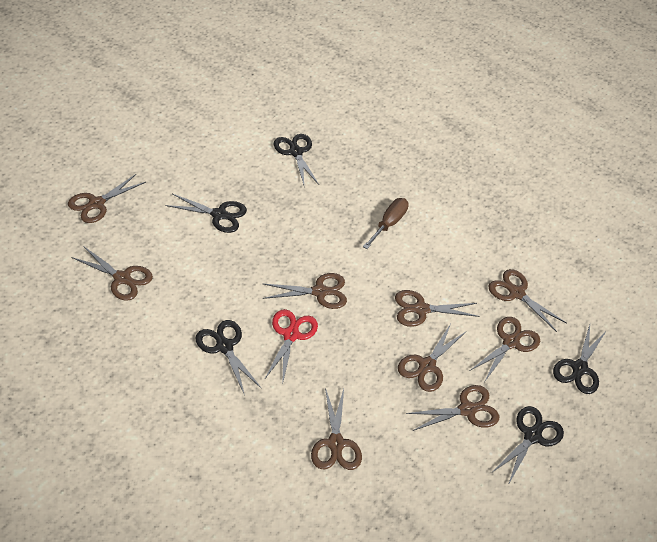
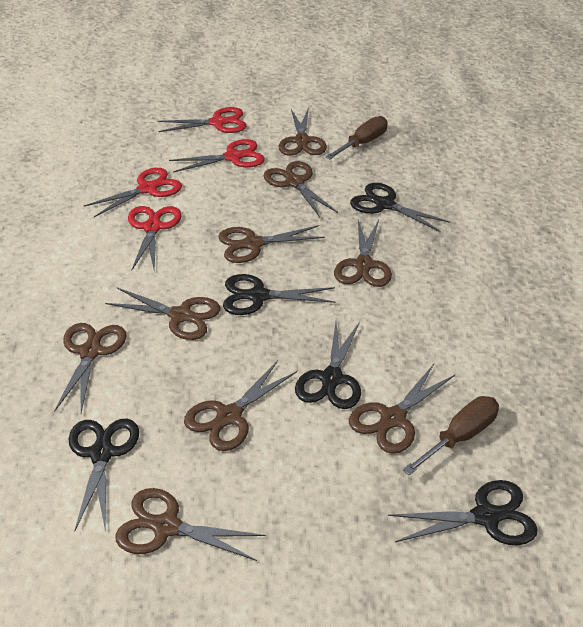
brown screwdriver: 1 -> 2
red scissors: 1 -> 4

